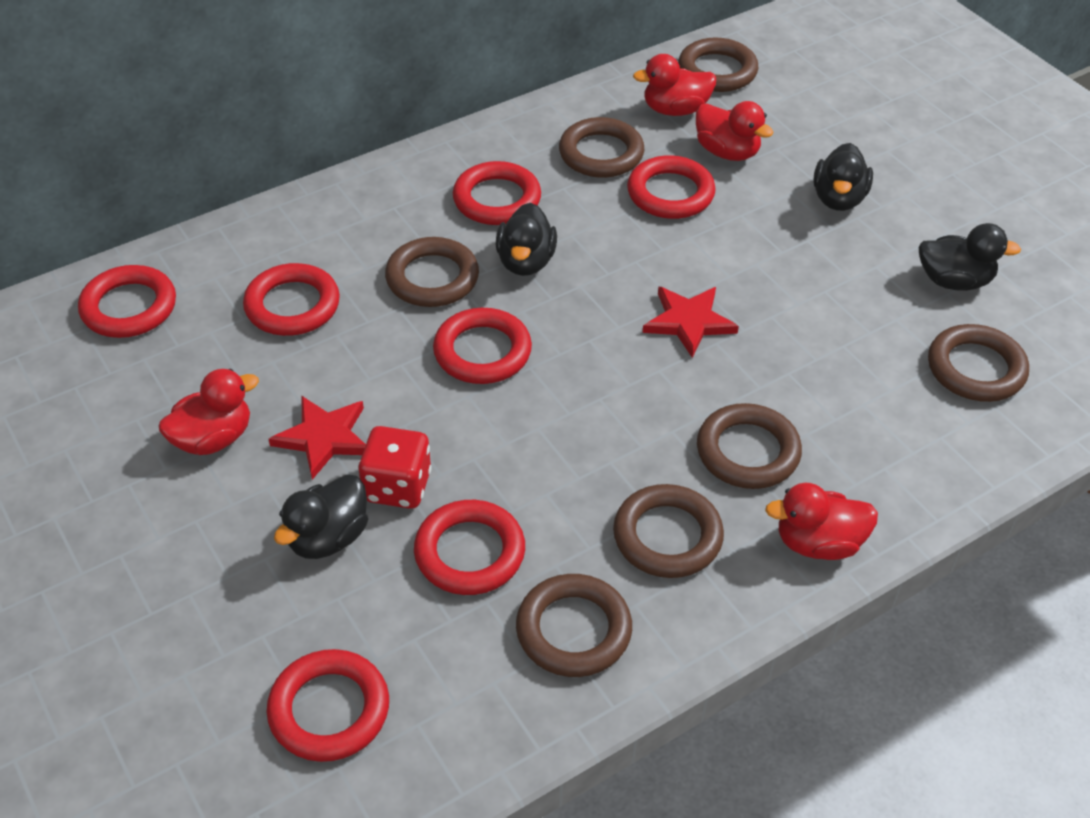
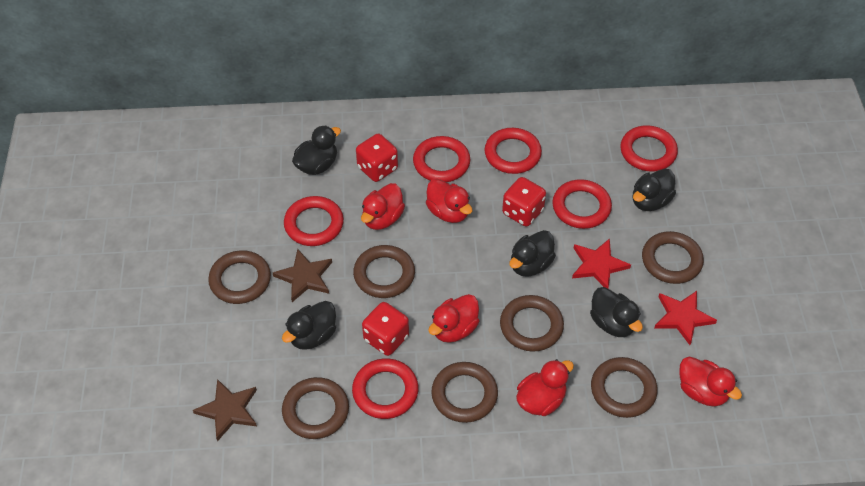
black duck: 4 -> 5
brown star: 0 -> 2
red dice: 1 -> 3
red duck: 4 -> 5
red ring: 7 -> 6

